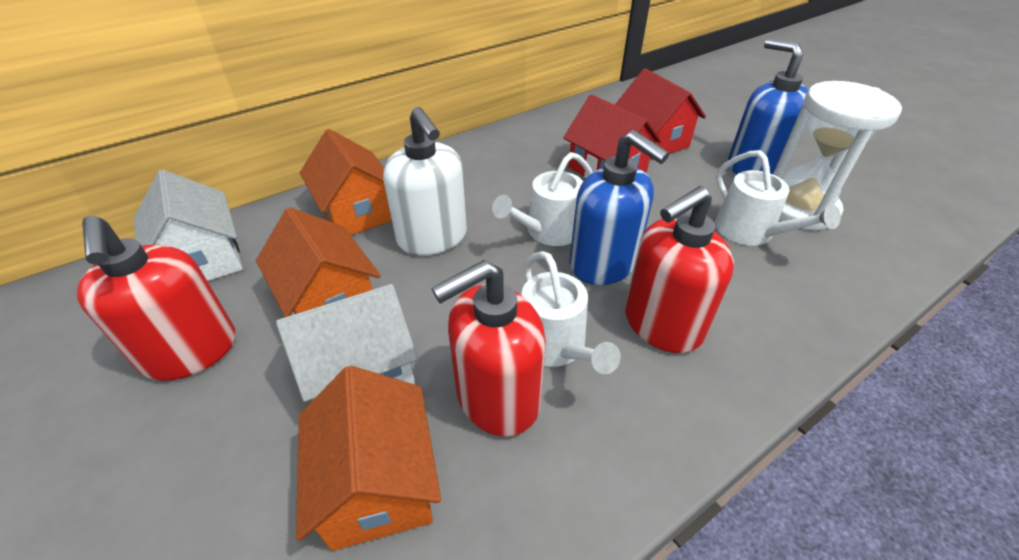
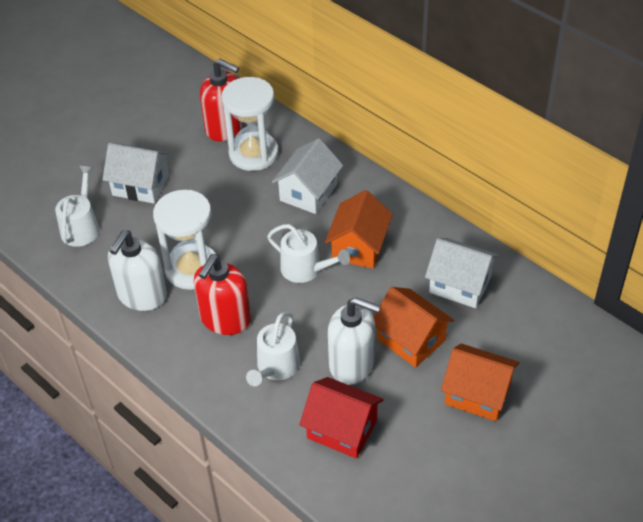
blue soap dispenser: 2 -> 0
red house: 2 -> 1
red soap dispenser: 3 -> 2
white hourglass: 1 -> 2
white house: 2 -> 3
white soap dispenser: 1 -> 2

